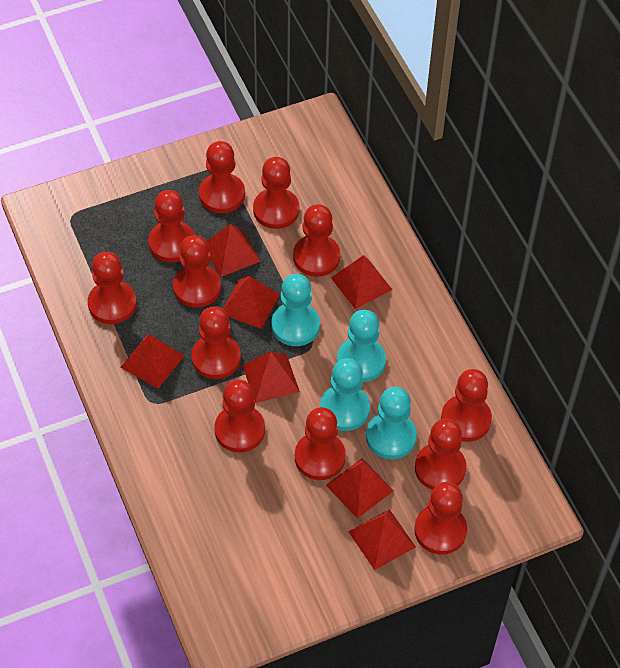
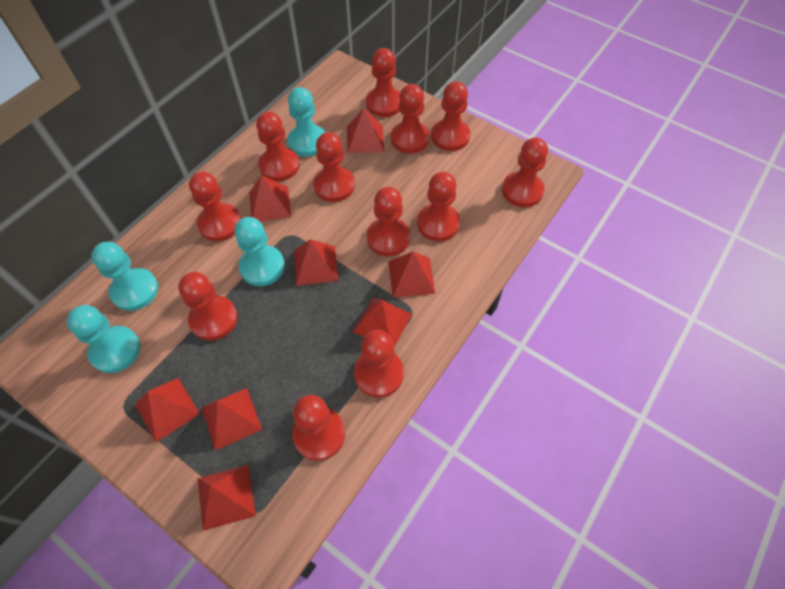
red pyramid: 7 -> 8

